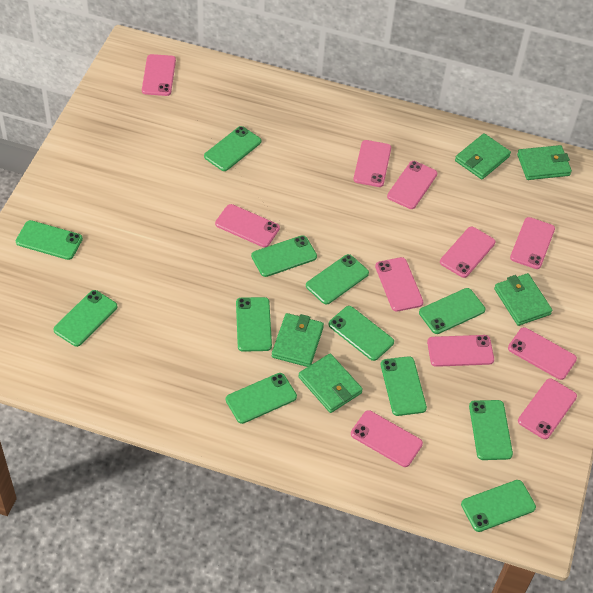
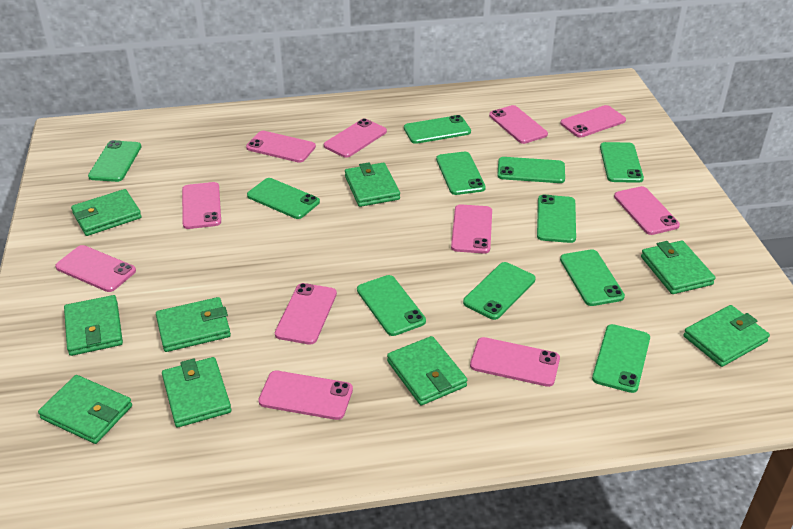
green phone: 12 -> 11
green wallet: 5 -> 9

